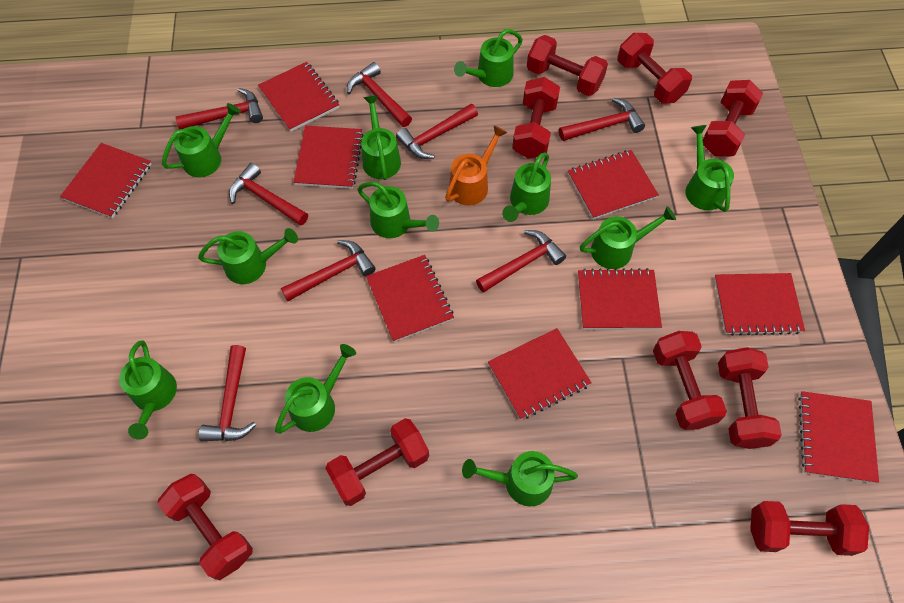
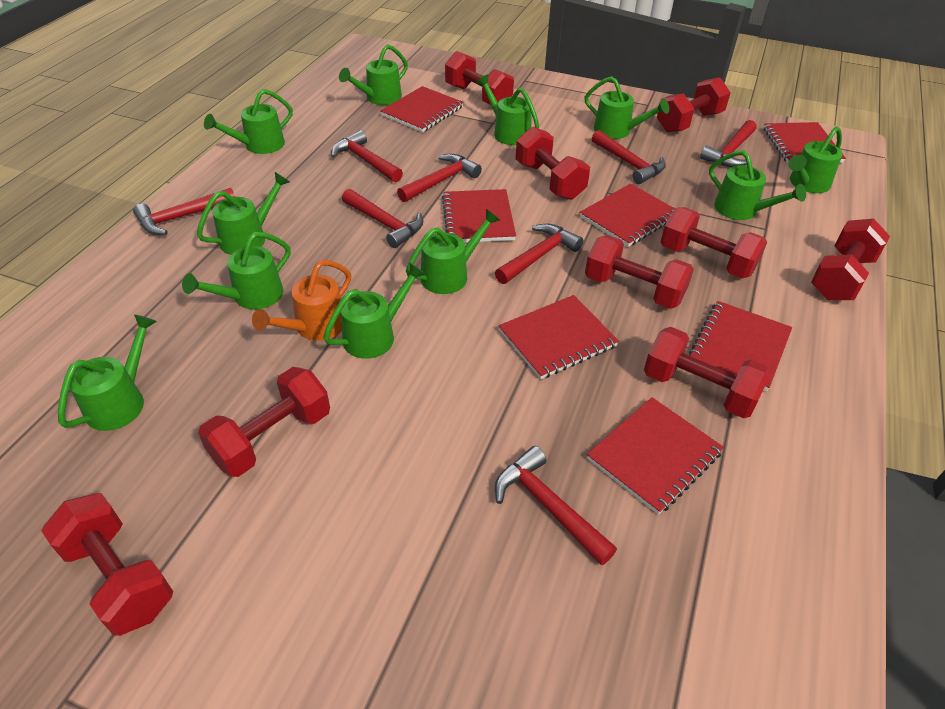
red notebook: 9 -> 7

